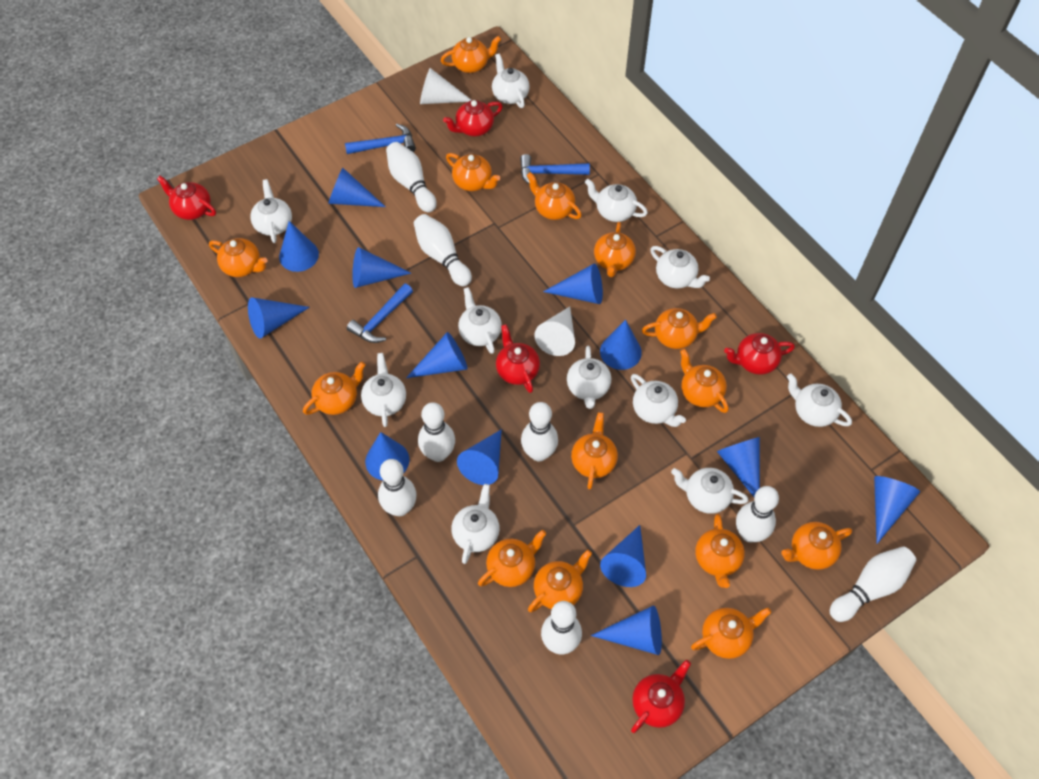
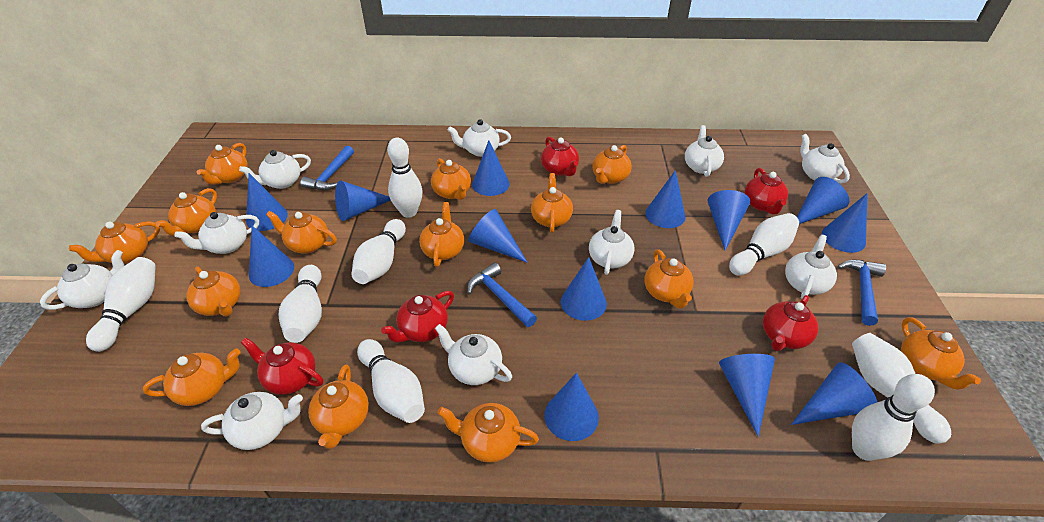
white cone: 2 -> 0
white teapot: 11 -> 10

